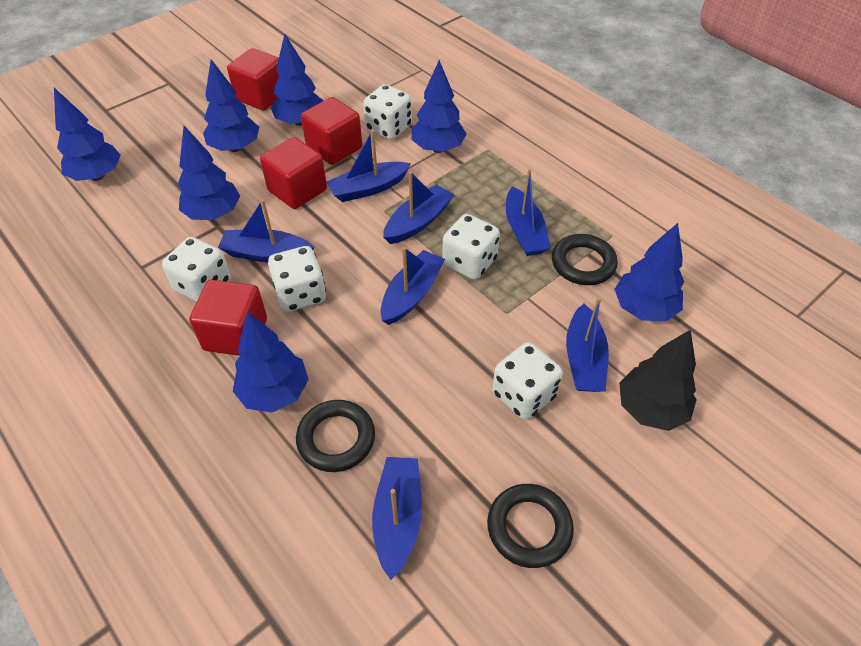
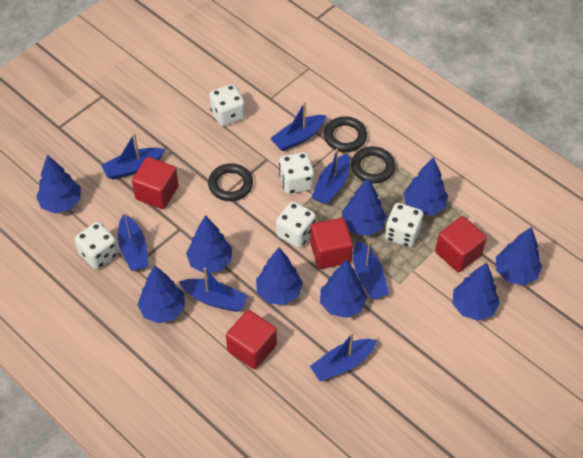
black tree: 1 -> 0
blue tree: 7 -> 9

